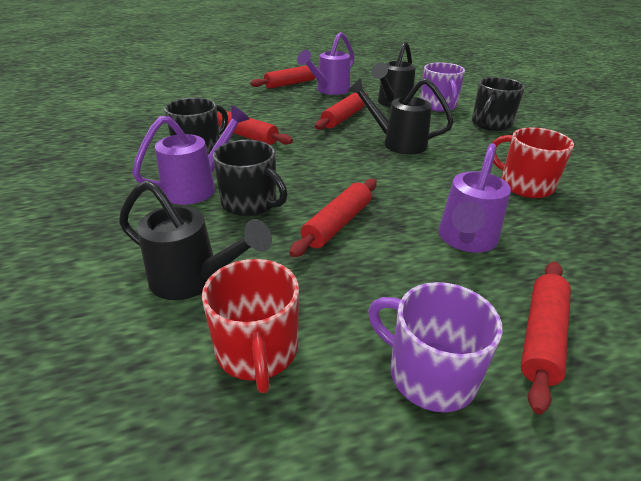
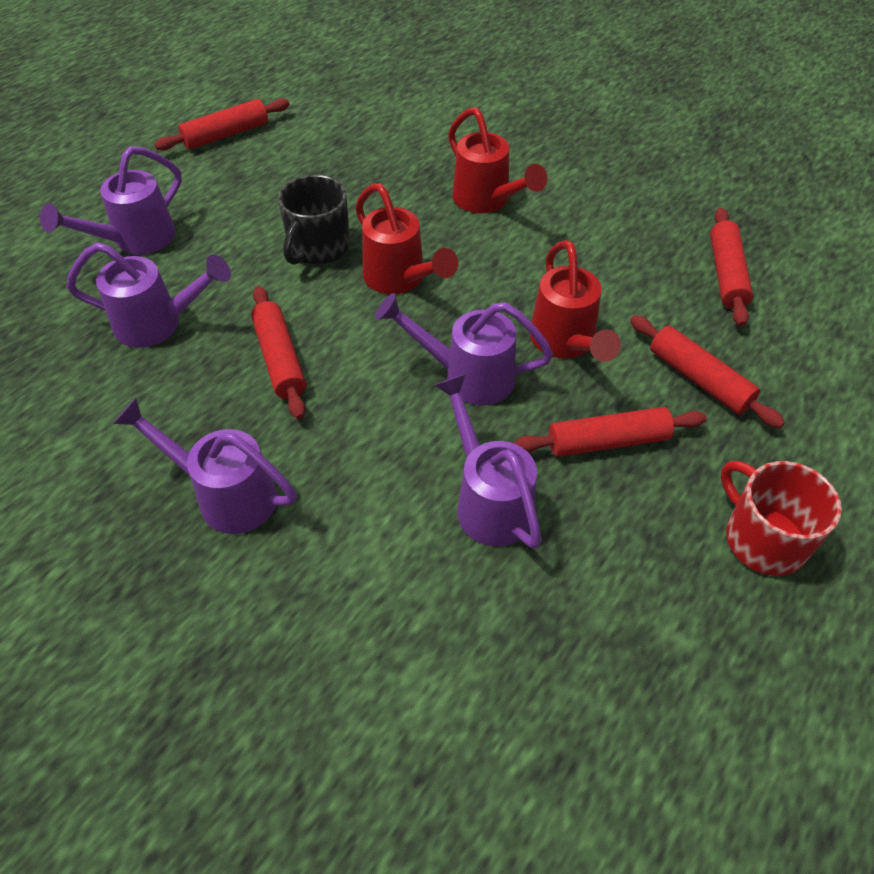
black mug: 3 -> 1
black watering can: 3 -> 0
purple mug: 2 -> 0
purple watering can: 3 -> 5
red mug: 2 -> 1
red watering can: 0 -> 3

